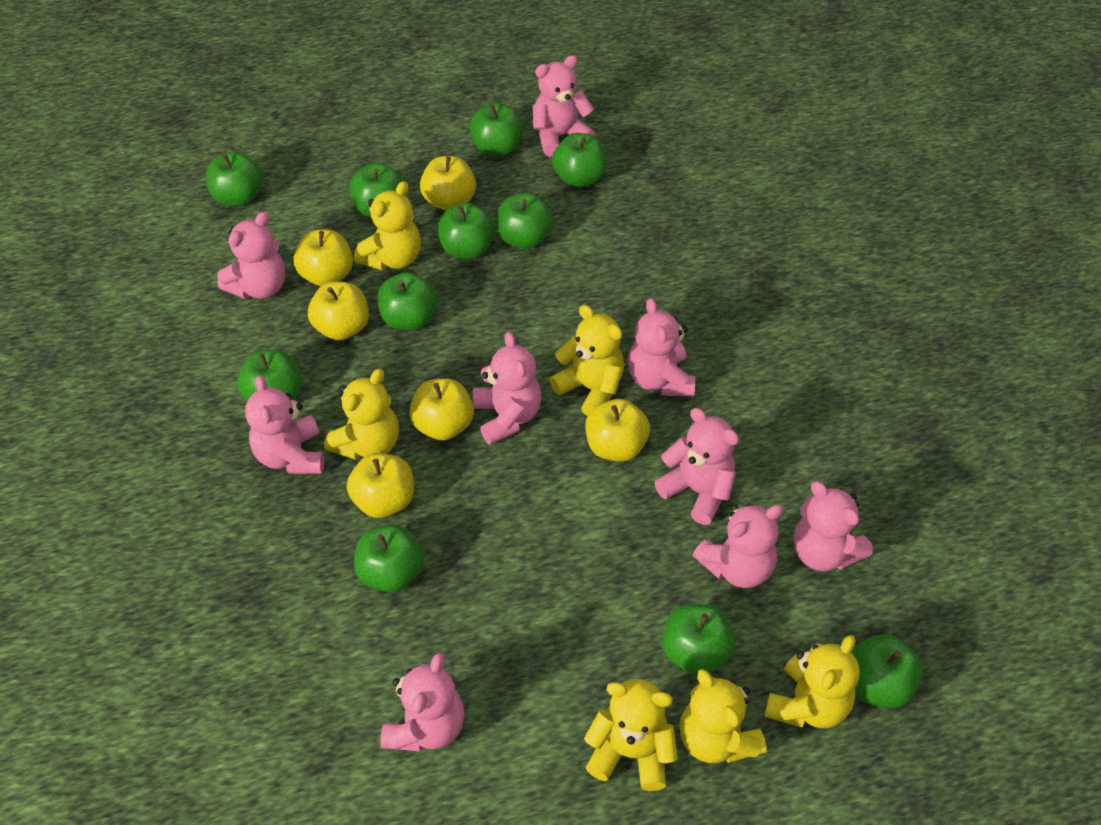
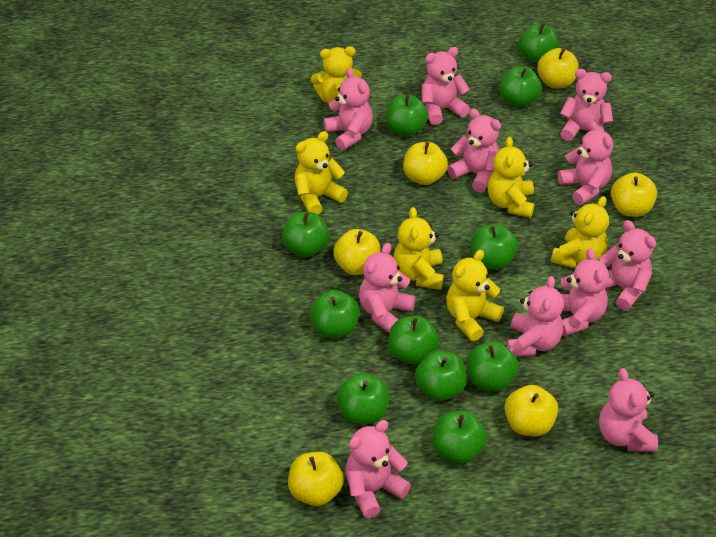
pink teddy bear: 9 -> 11

